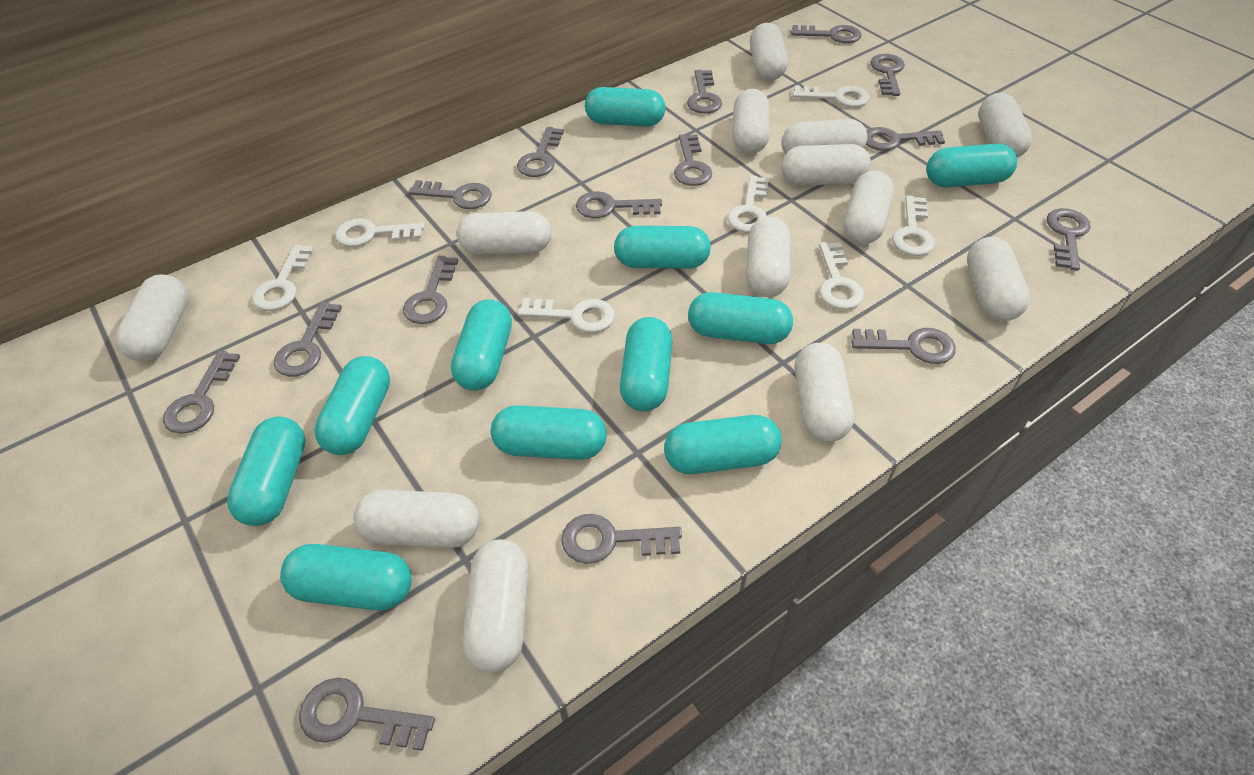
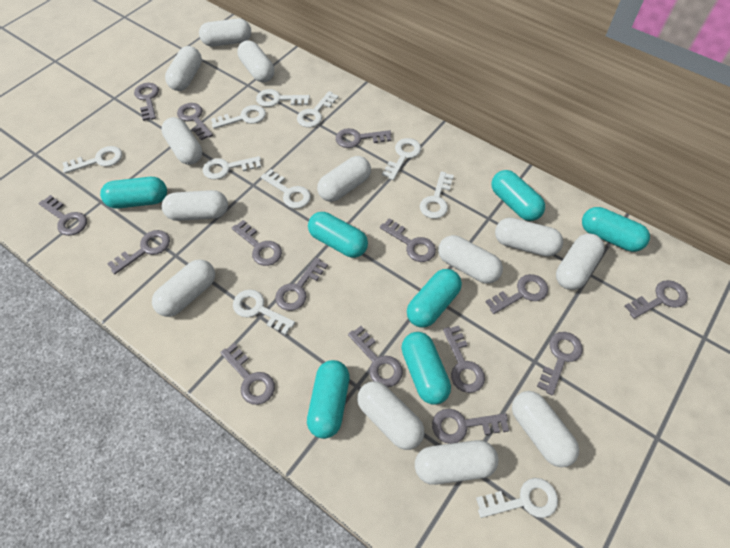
turquoise capsule: 11 -> 7
white key: 7 -> 10

